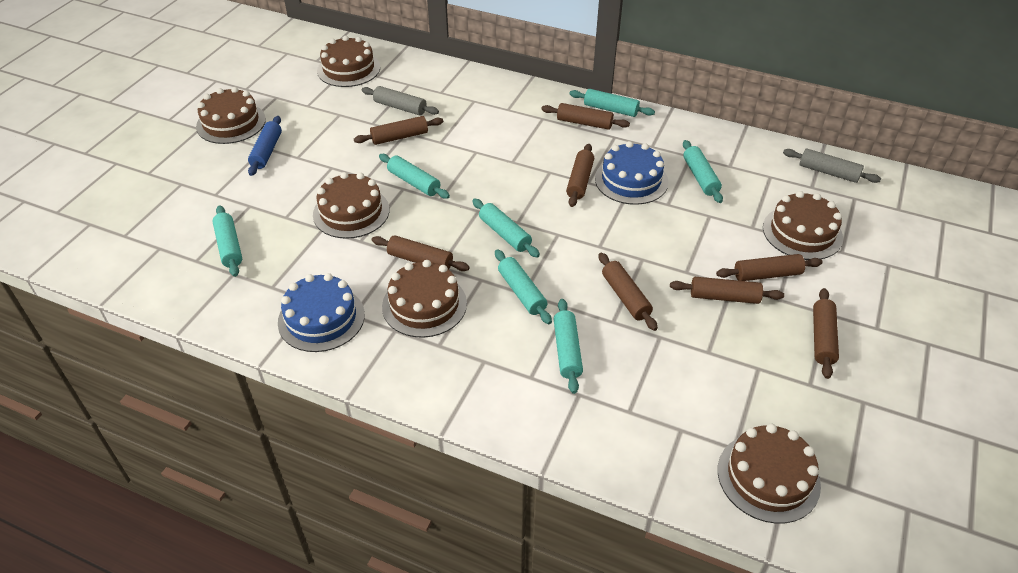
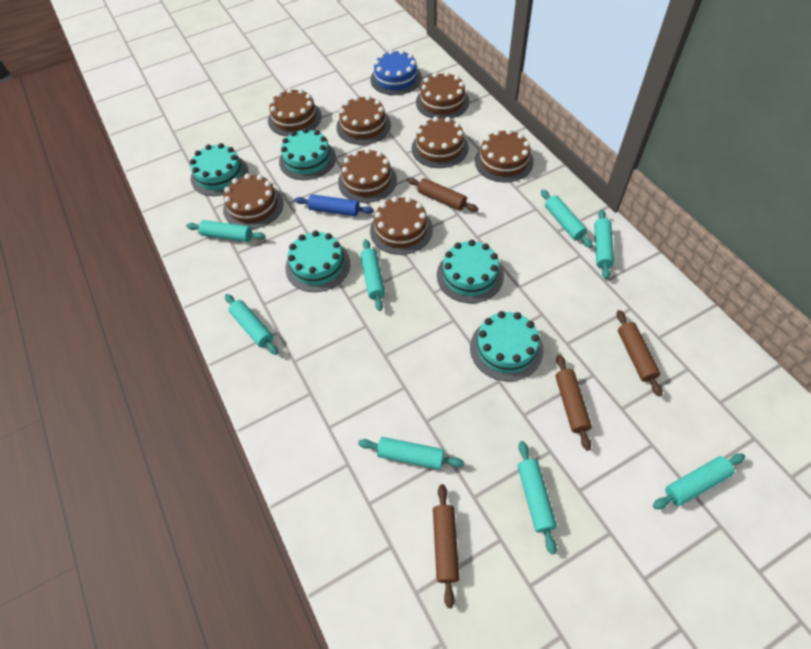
blue cake: 2 -> 1
brown cake: 6 -> 8
brown rolling pin: 8 -> 4
grey rolling pin: 2 -> 0
turquoise cake: 0 -> 5
turquoise rolling pin: 7 -> 8

